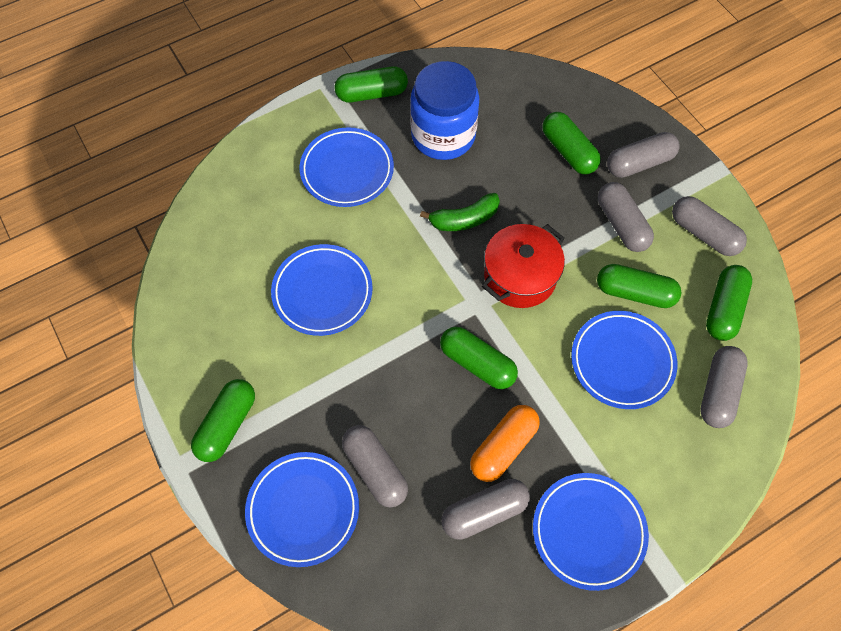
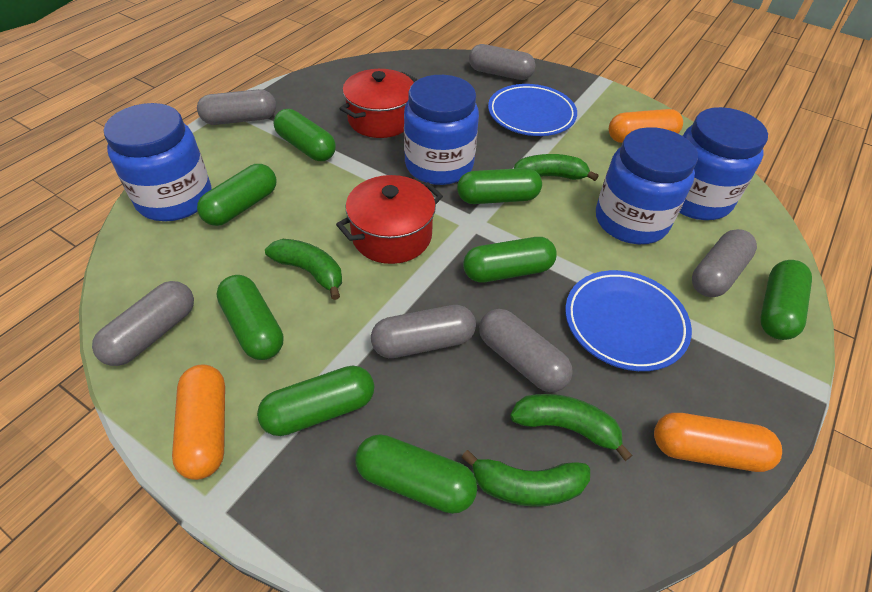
blue jar: 1 -> 4
blue plate: 5 -> 2
green banana: 1 -> 4
green capsule: 6 -> 8
orange capsule: 1 -> 3
red pot: 1 -> 2

